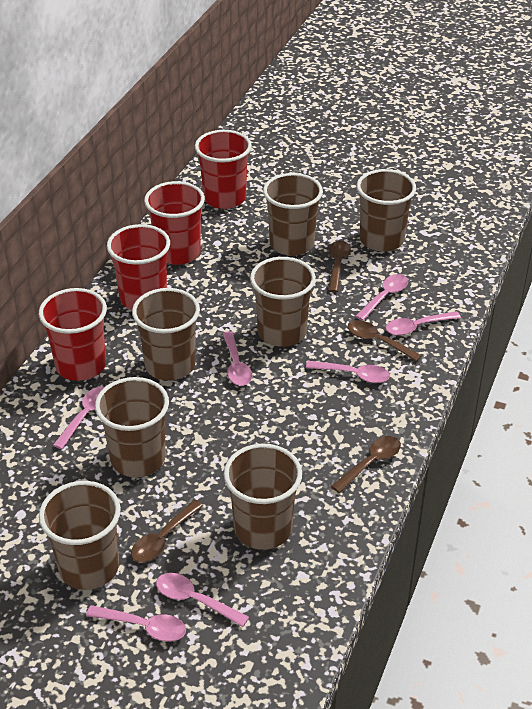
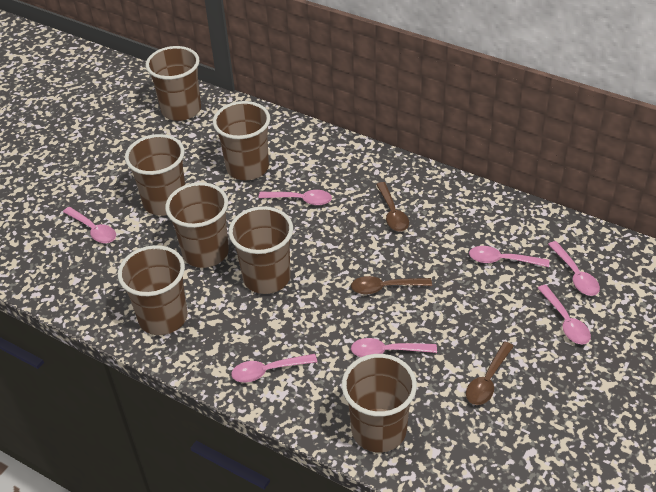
brown spoon: 4 -> 3
red cup: 4 -> 0

